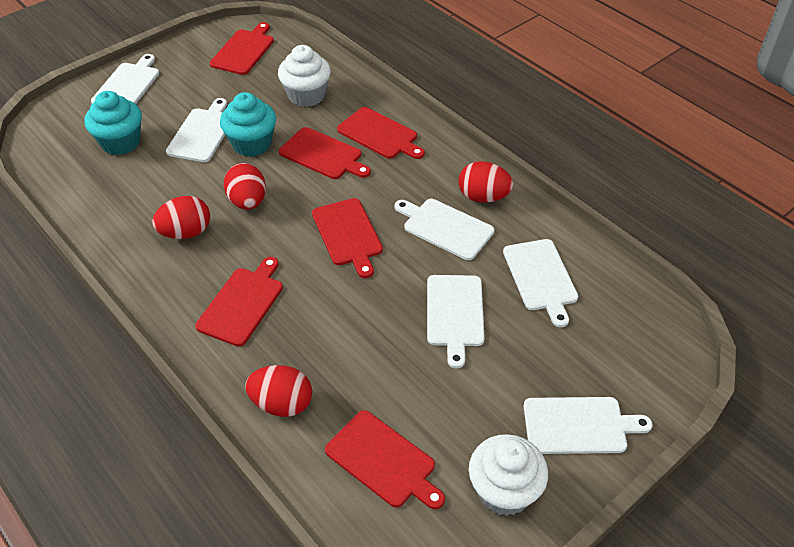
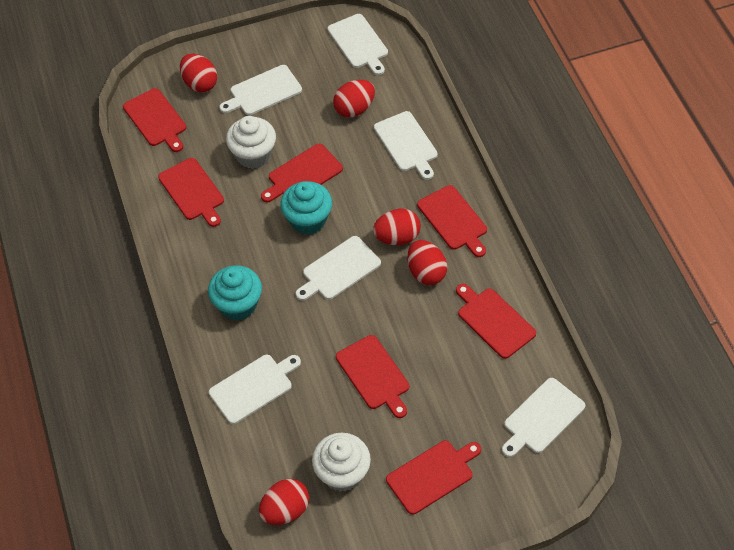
red cutting board: 6 -> 7
red egg: 4 -> 5

